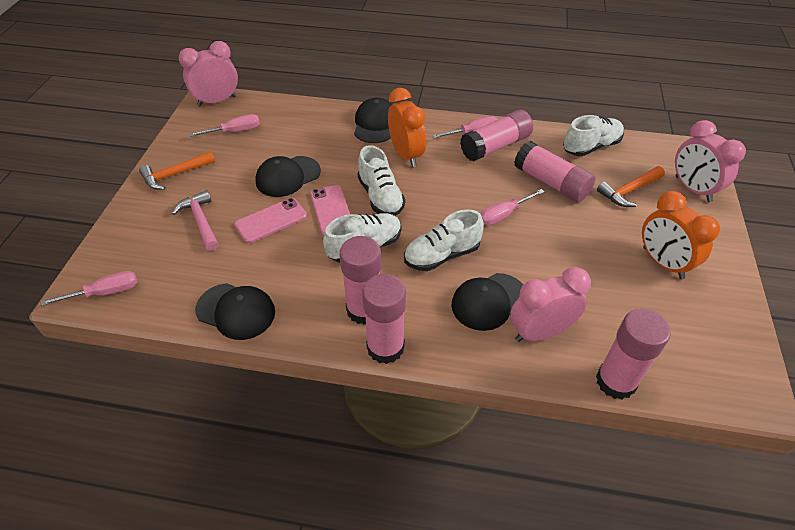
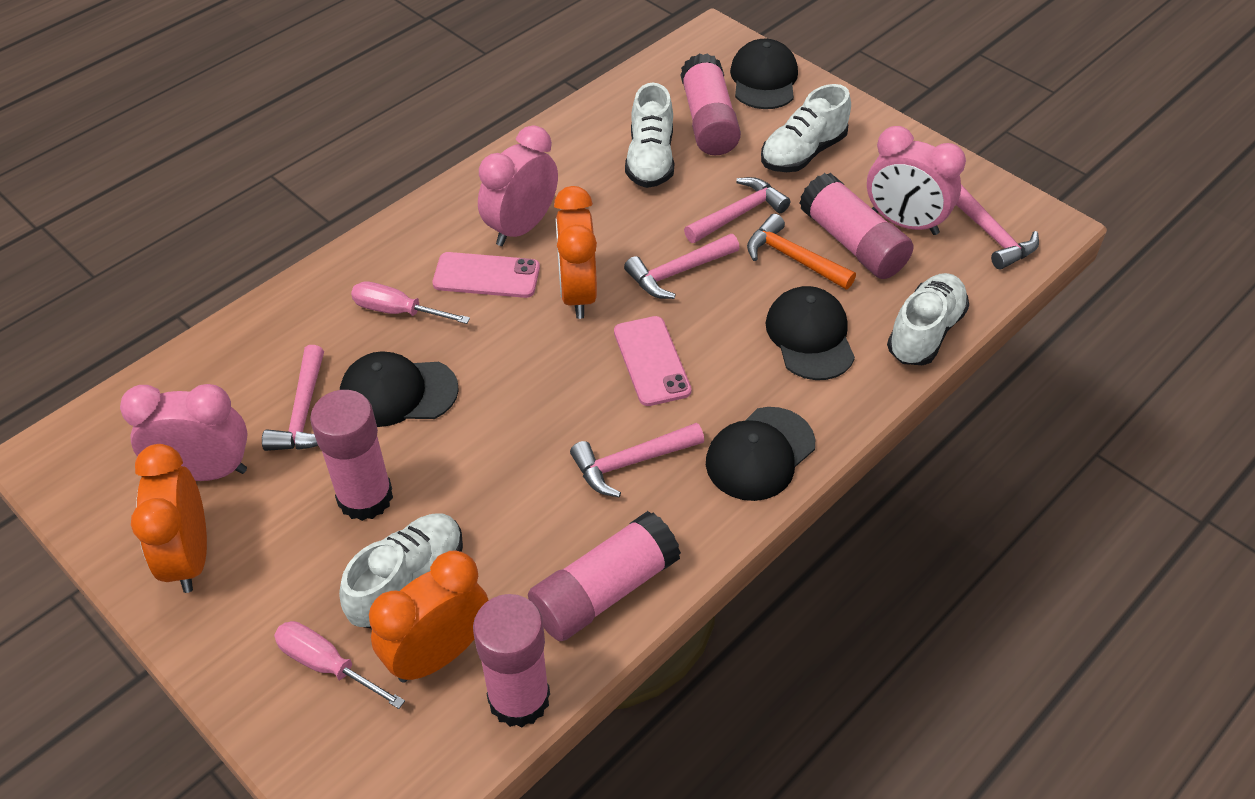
orange clock: 2 -> 3
orange hammer: 2 -> 1
pink hammer: 1 -> 5
pink screwdriver: 4 -> 2

